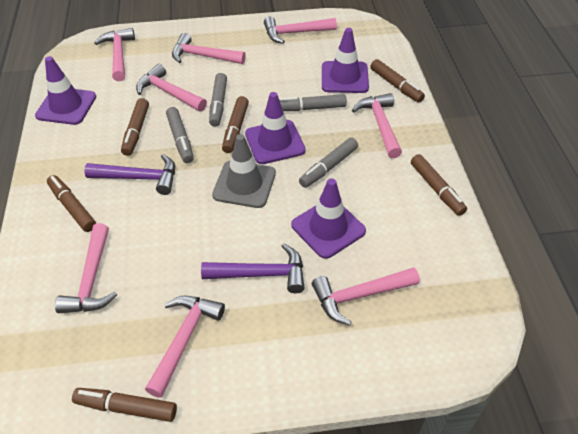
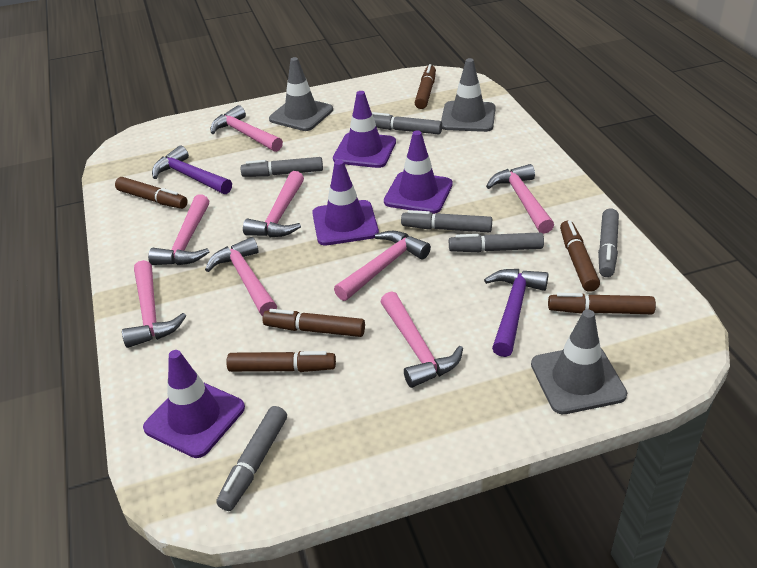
grey marker: 4 -> 6
grey traffic cone: 1 -> 3

